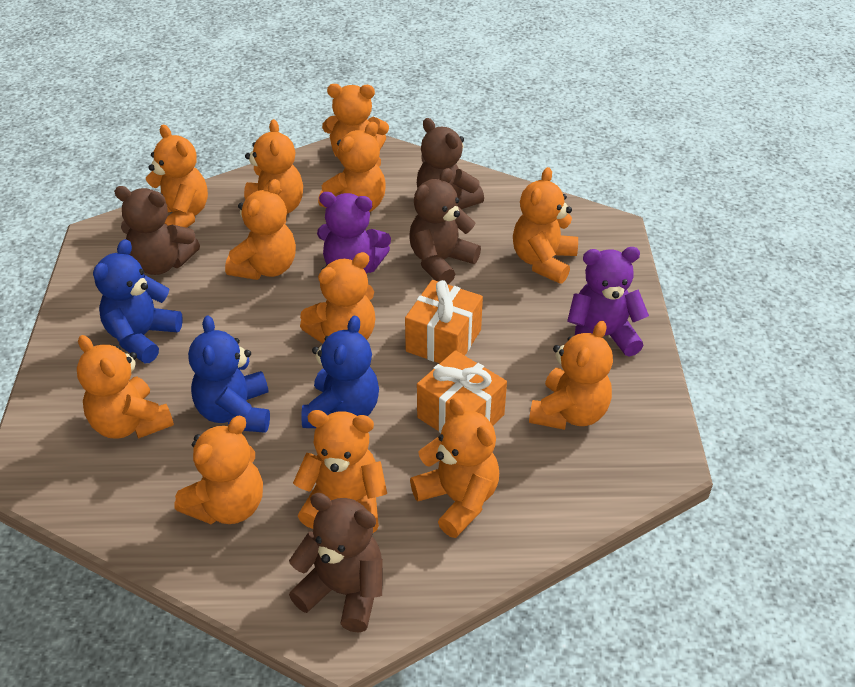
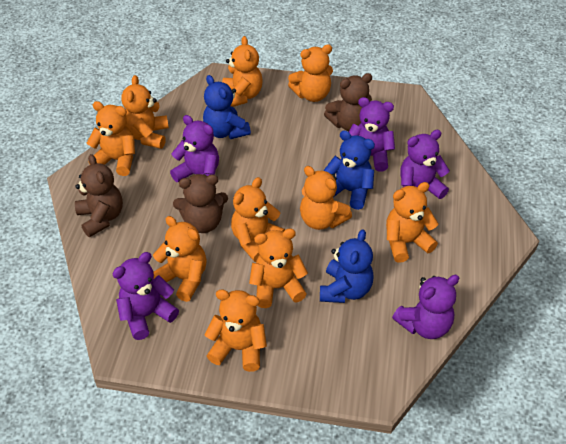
brown teddy bear: 4 -> 3
orange gift: 2 -> 0
orange teddy bear: 12 -> 10
purple teddy bear: 2 -> 5

